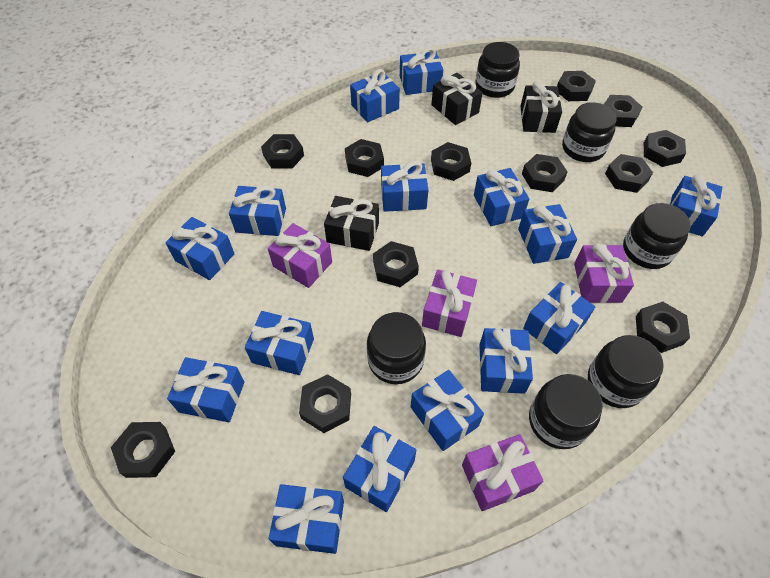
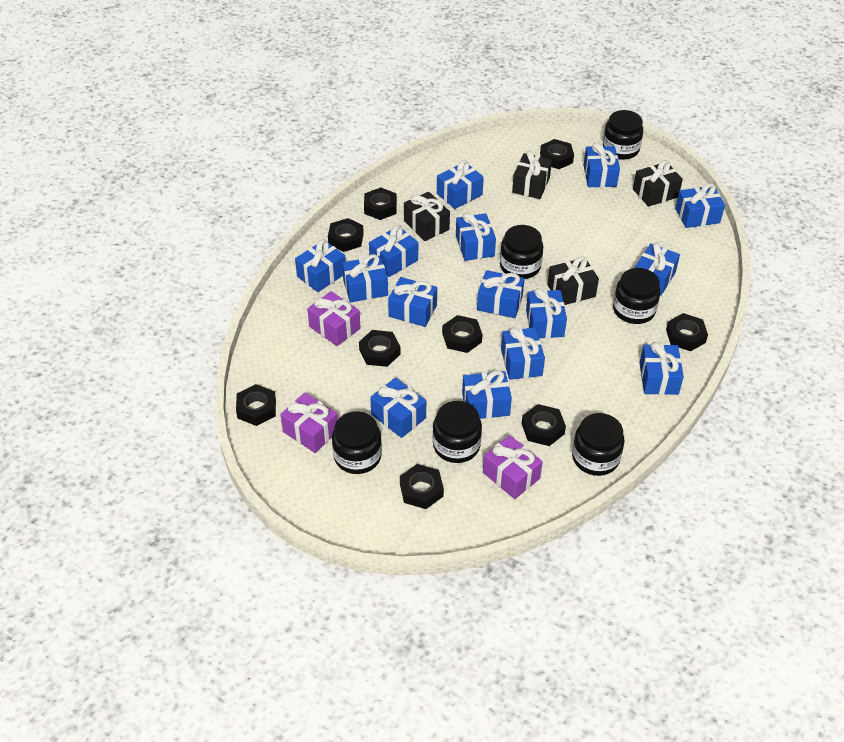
black gift: 3 -> 4
black nut: 12 -> 9
purple gift: 4 -> 3

